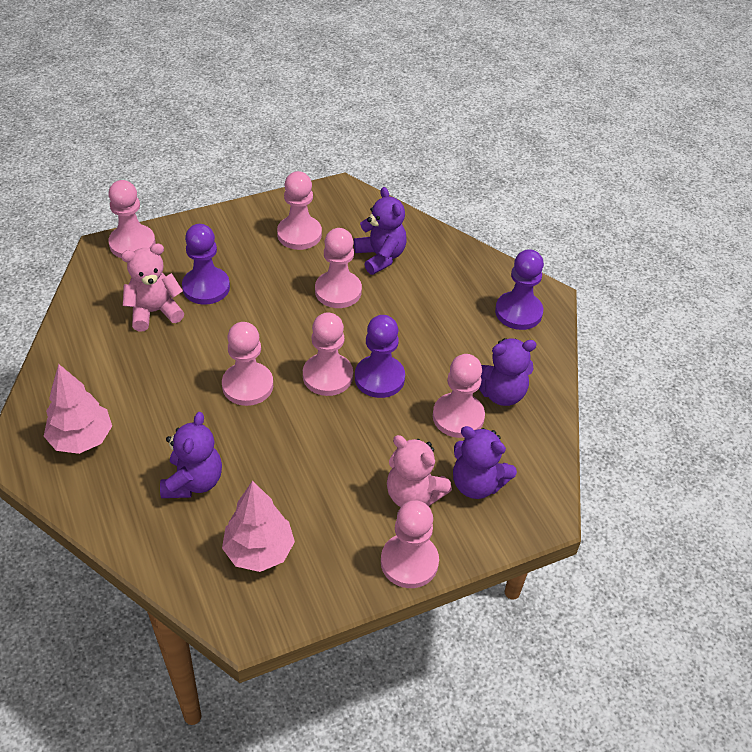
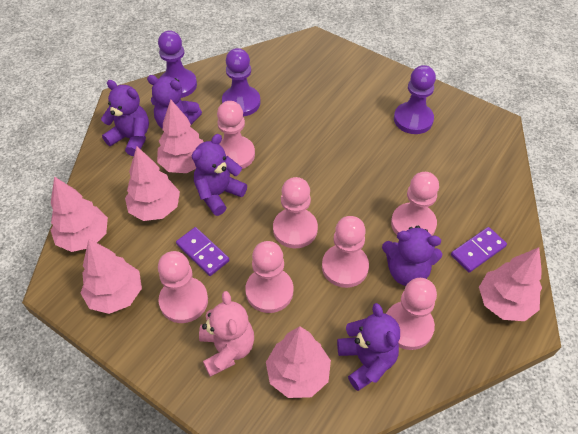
pink teddy bear: 2 -> 1
pink tree: 2 -> 6
purple domino: 0 -> 2
purple teddy bear: 4 -> 5

